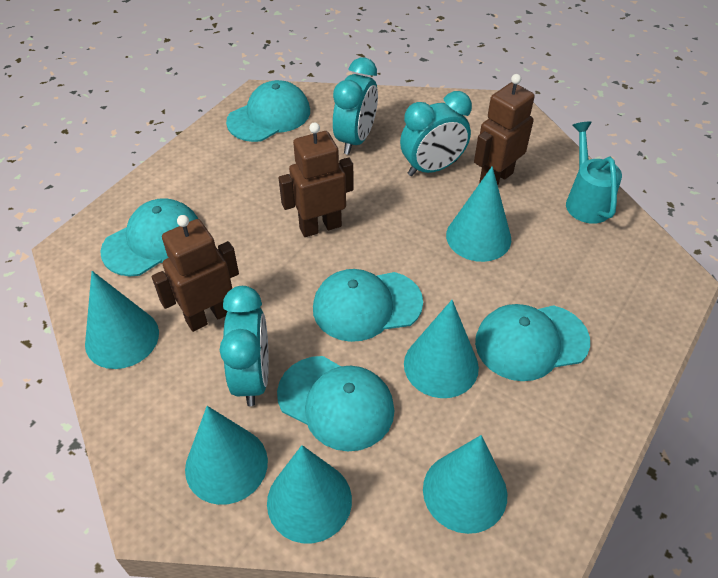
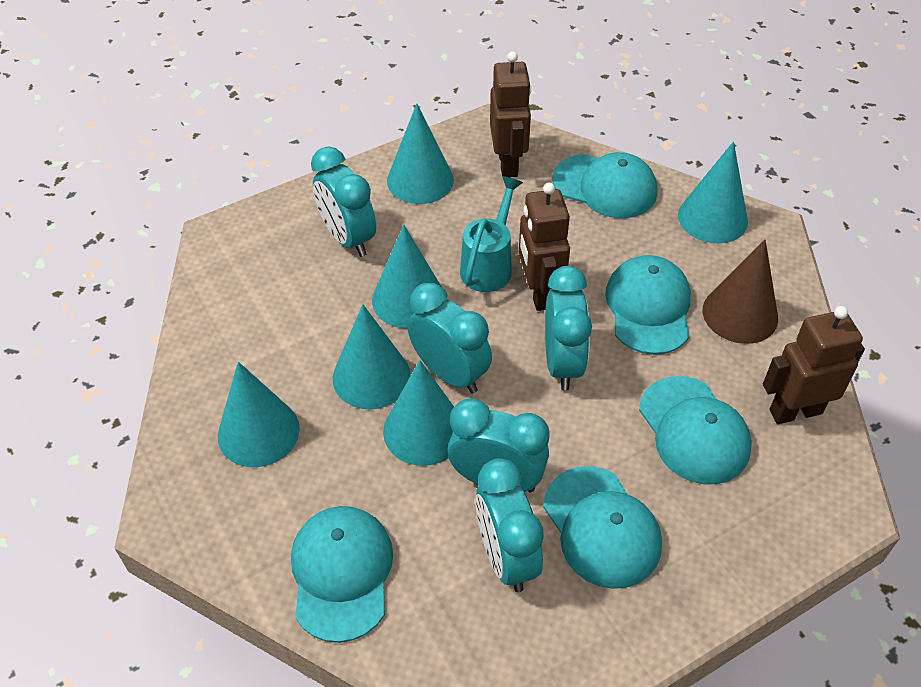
brown cone: 0 -> 1
turquoise clock: 3 -> 5

